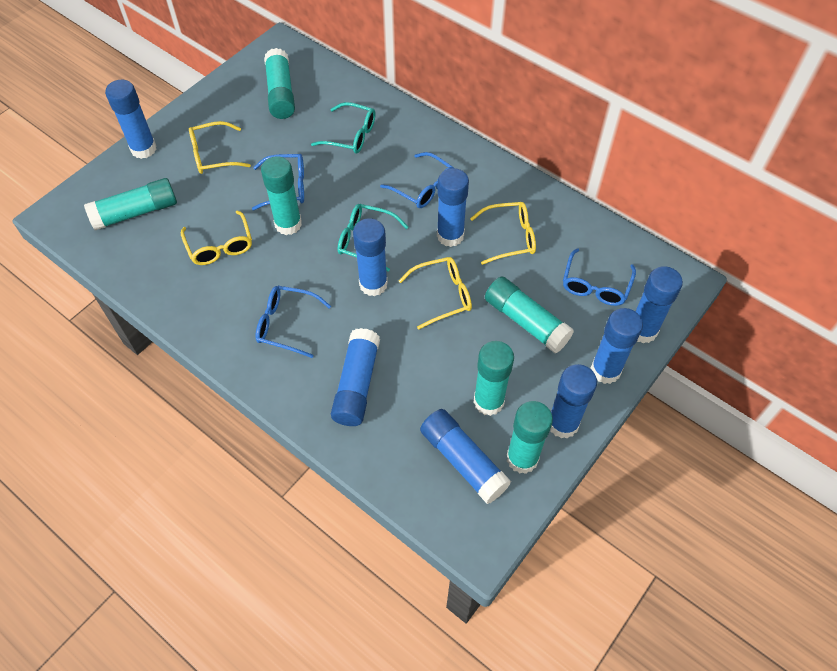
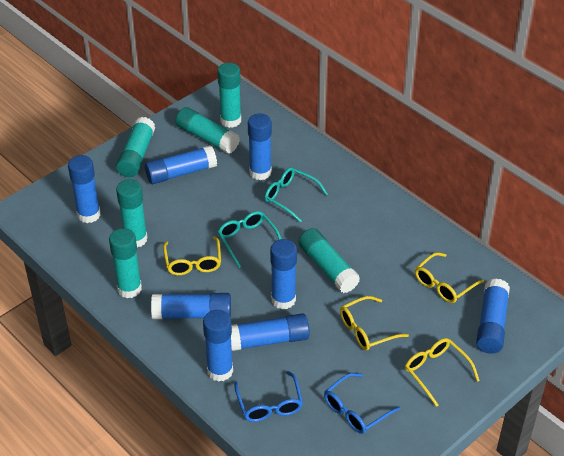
blue glasses: 4 -> 2

